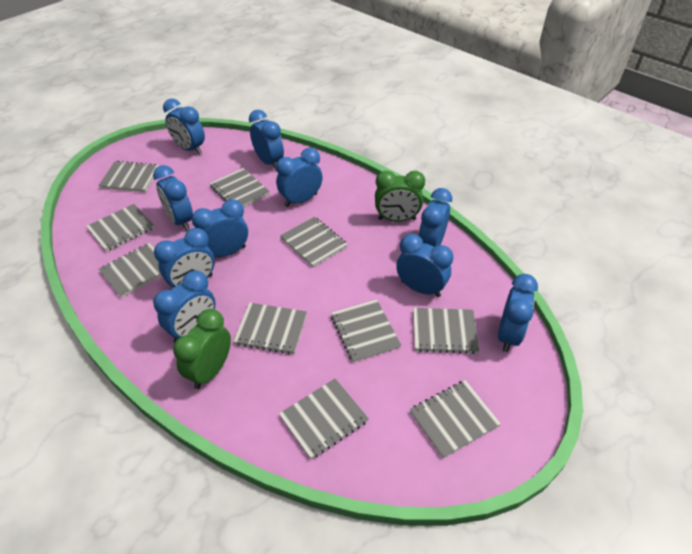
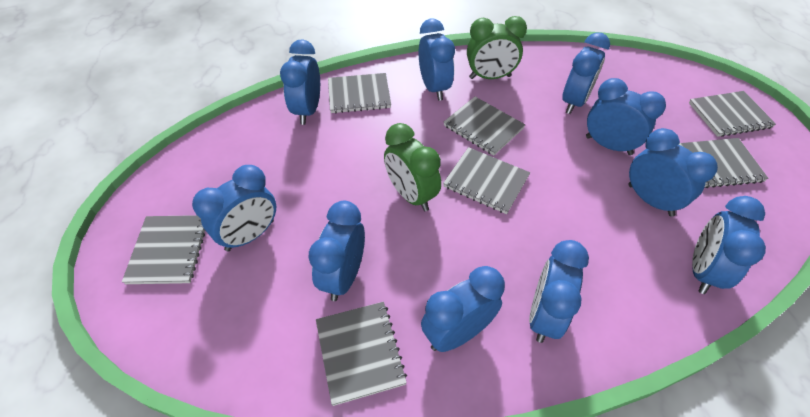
grey notebook: 10 -> 7

